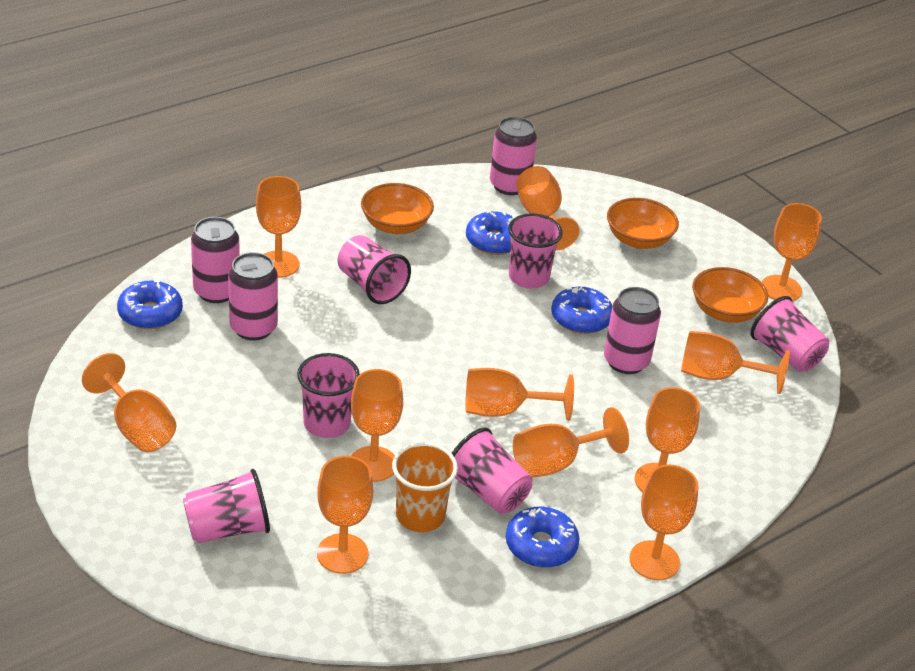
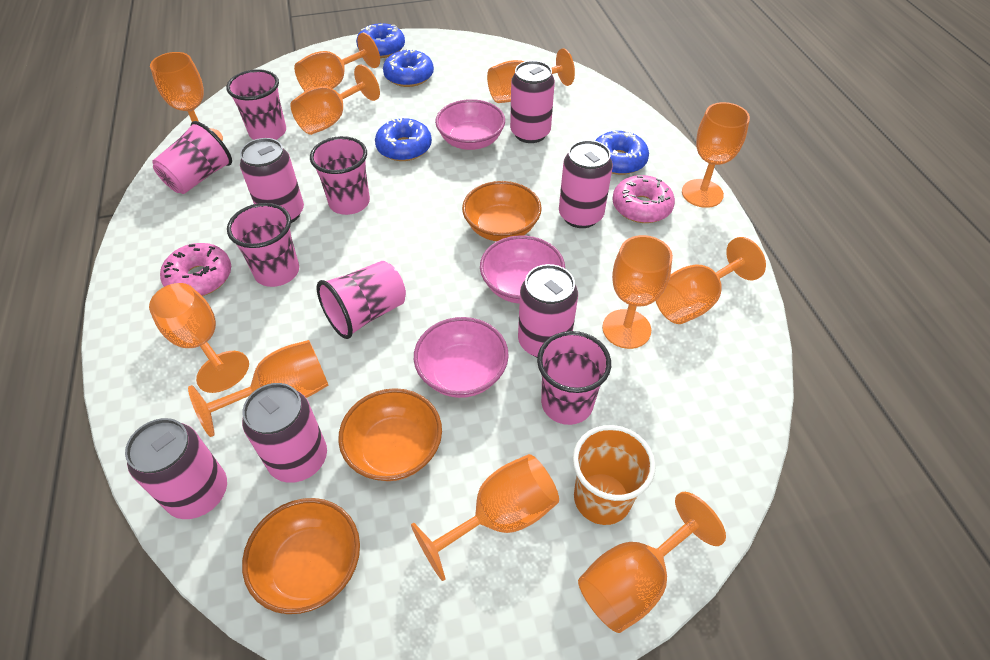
pink bowl: 0 -> 3
pink can: 4 -> 6
pink donut: 0 -> 2

